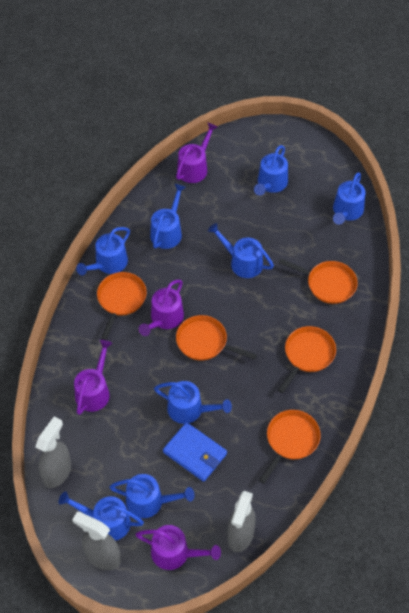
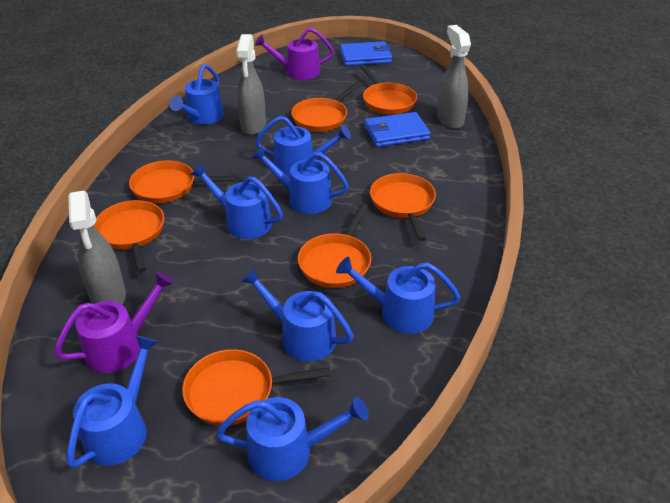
blue wallet: 1 -> 2
orange pan: 5 -> 7
purple watering can: 4 -> 2

